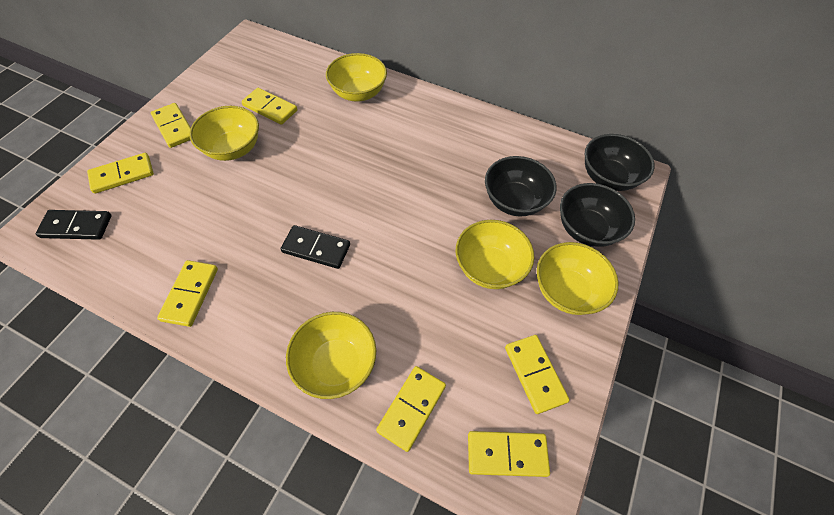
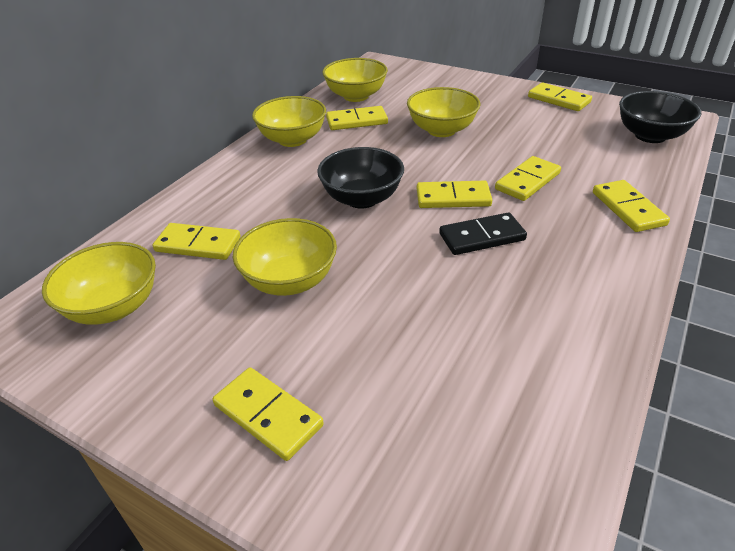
black bowl: 3 -> 2
black domino: 2 -> 1

